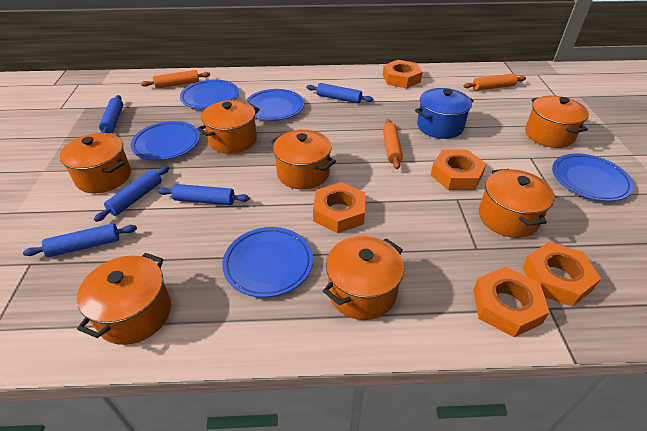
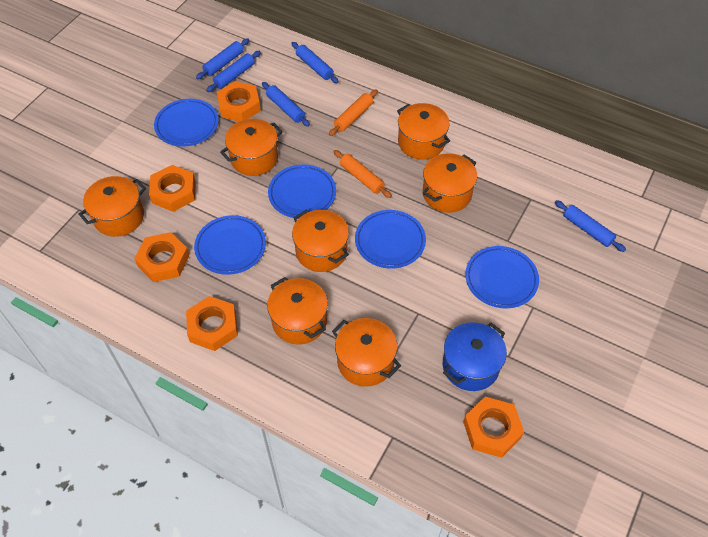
orange rolling pin: 3 -> 2

